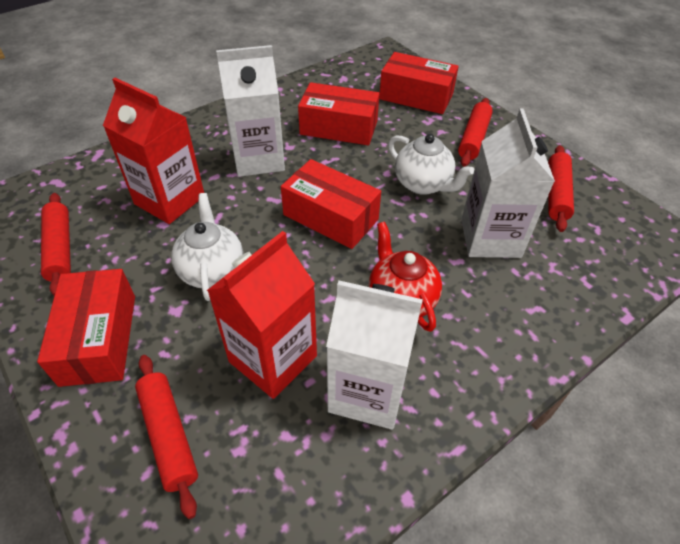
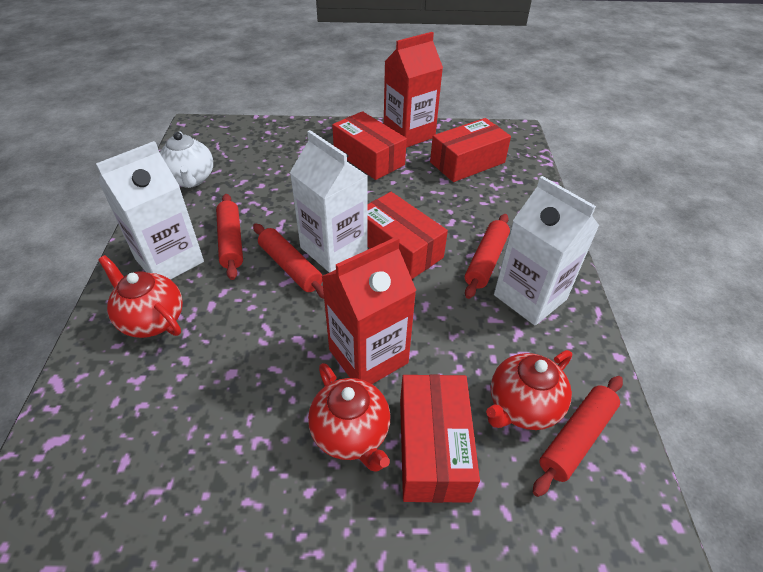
red teapot: 1 -> 3
white teapot: 2 -> 1

